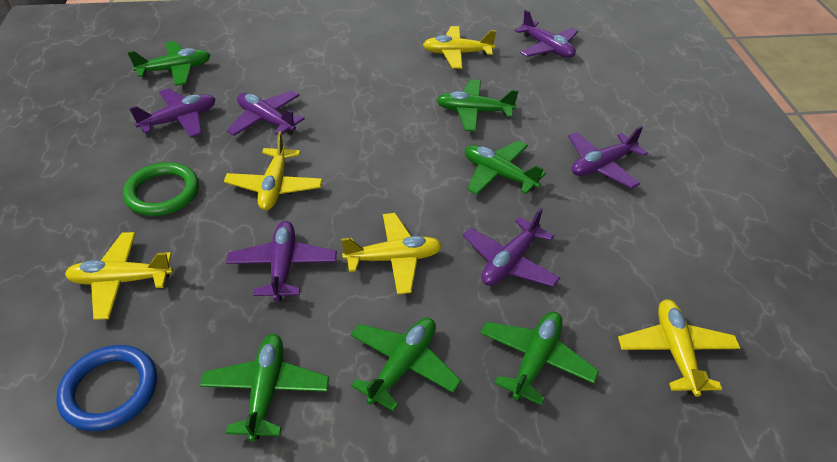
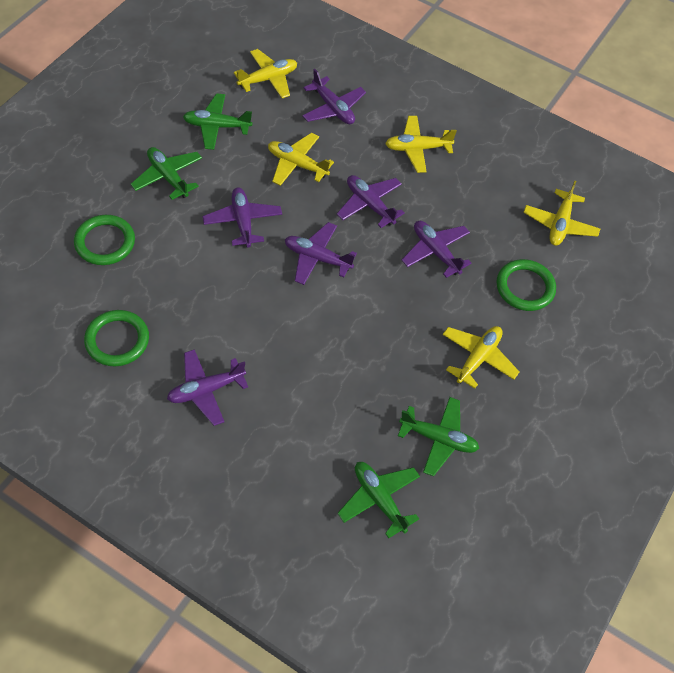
blue ring: 1 -> 0
green plane: 6 -> 4
green ring: 1 -> 3

